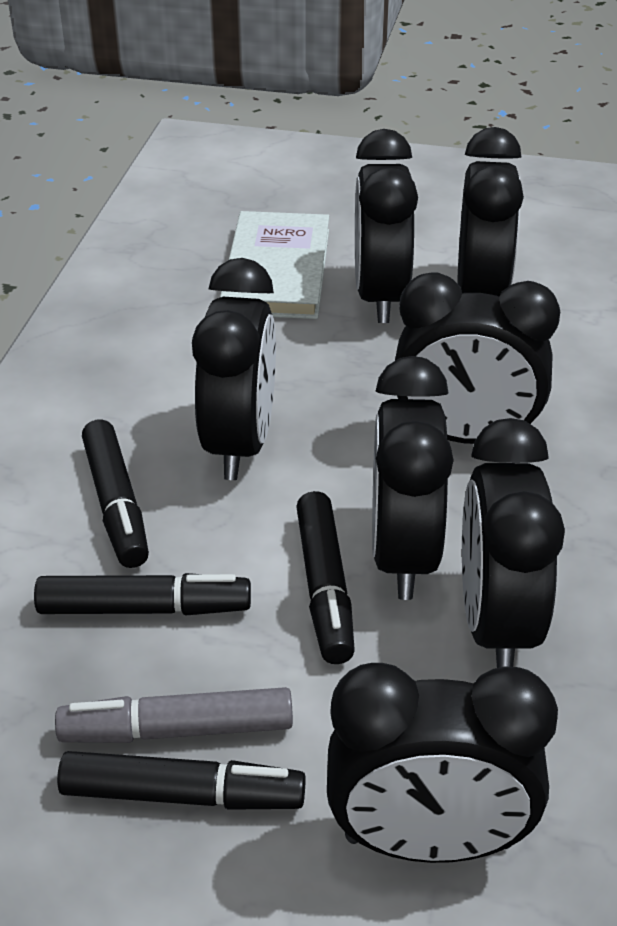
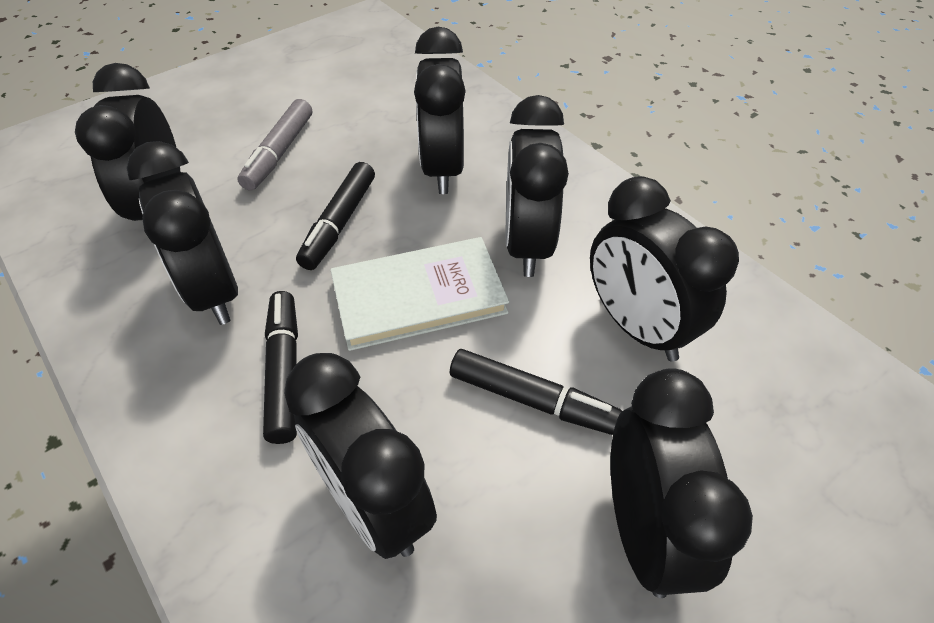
black marker: 4 -> 3

